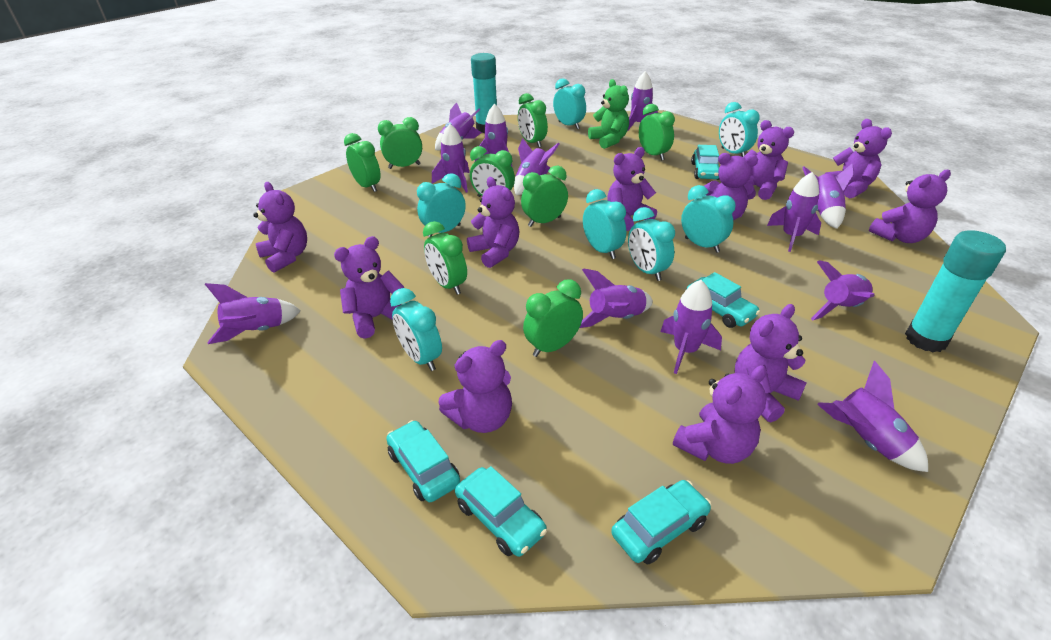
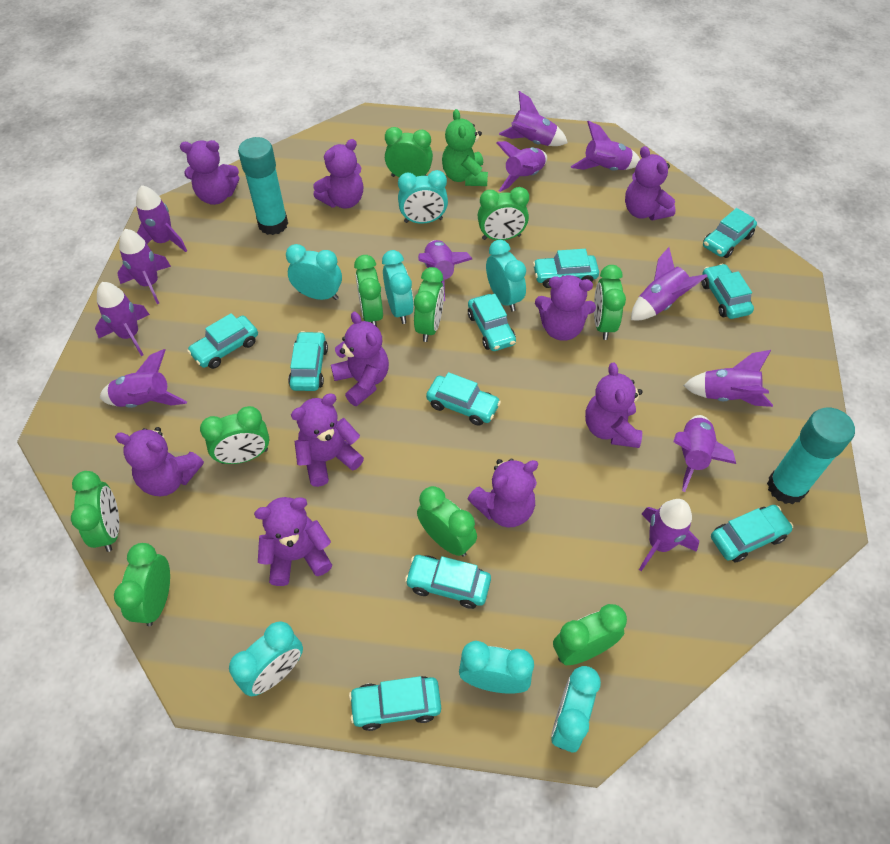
green clock: 8 -> 10
purple teddy bear: 11 -> 10
turquoise car: 5 -> 10

